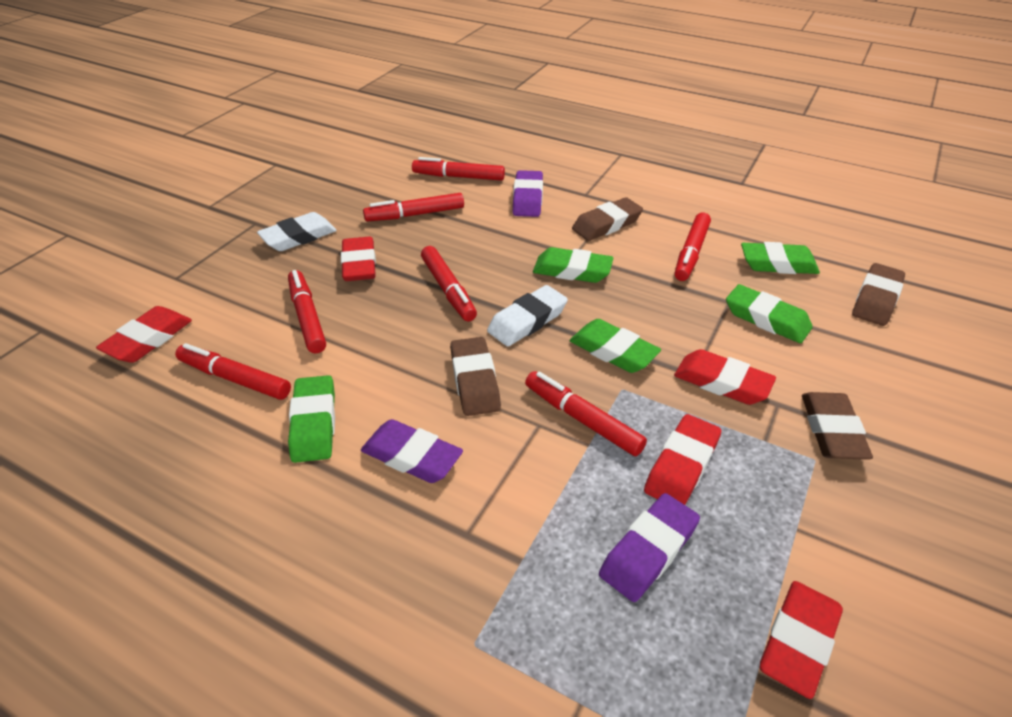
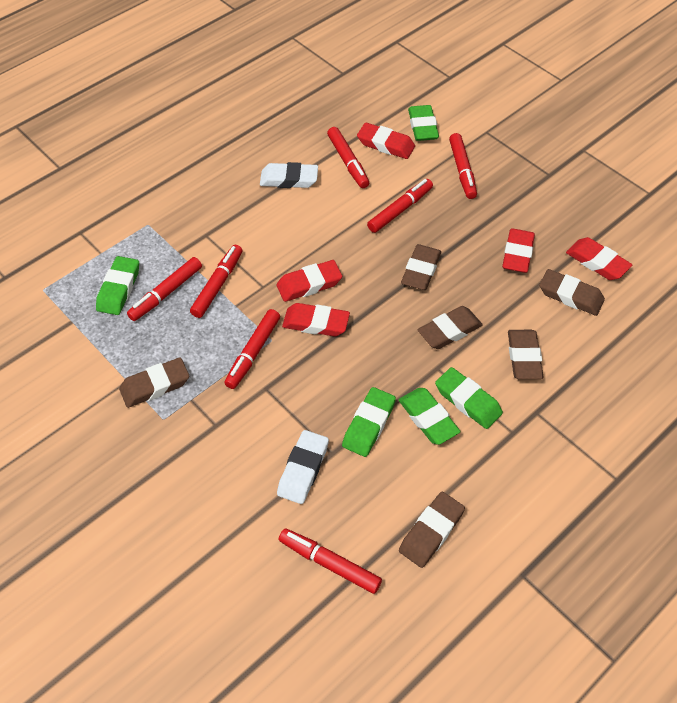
brown eraser: 4 -> 6
purple eraser: 3 -> 0

